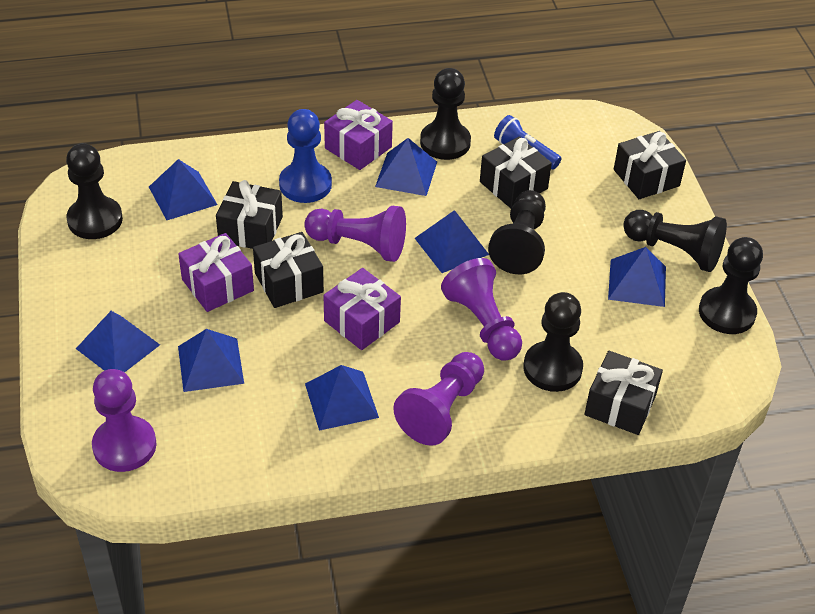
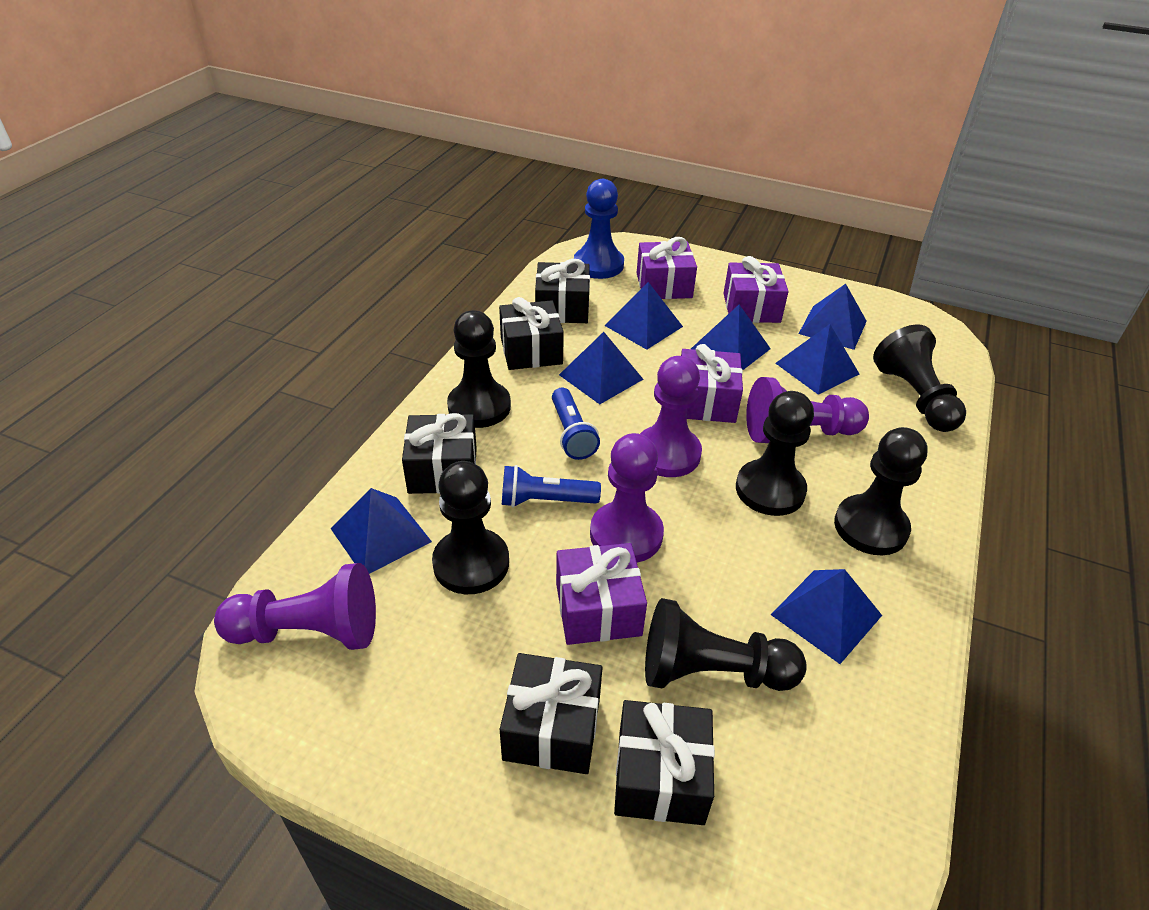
blue flashlight: 1 -> 2
purple gift: 3 -> 4

